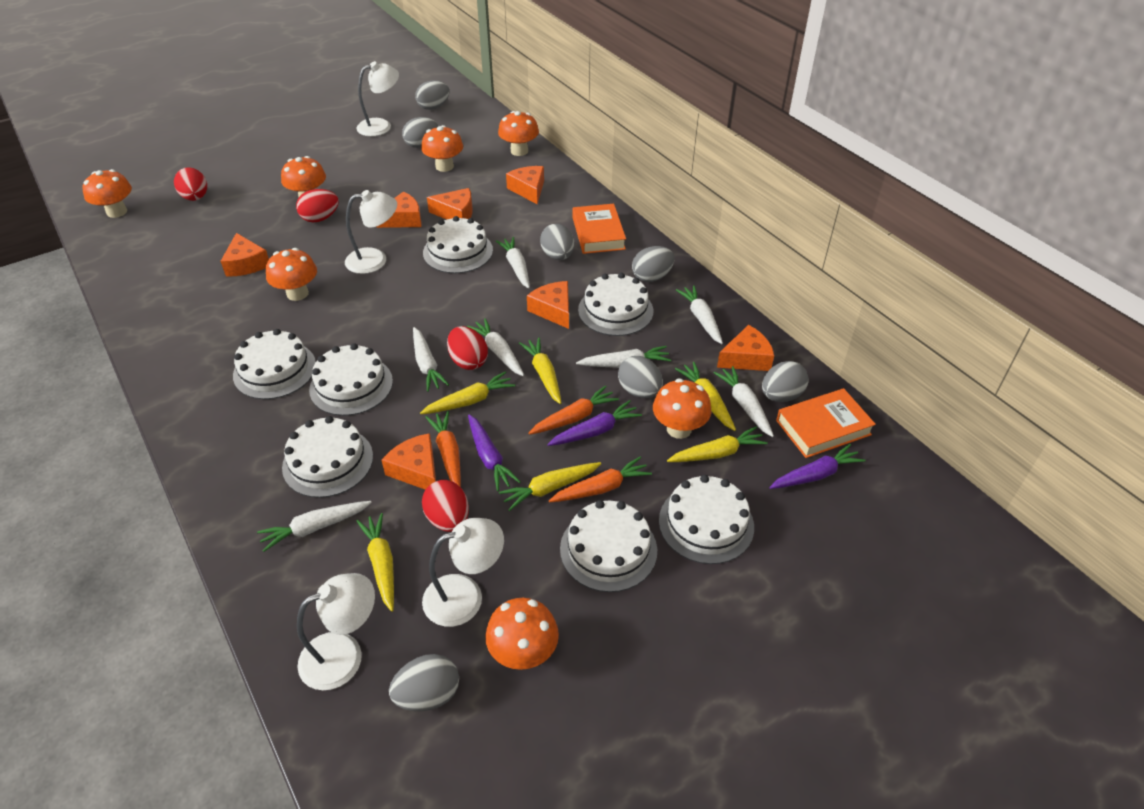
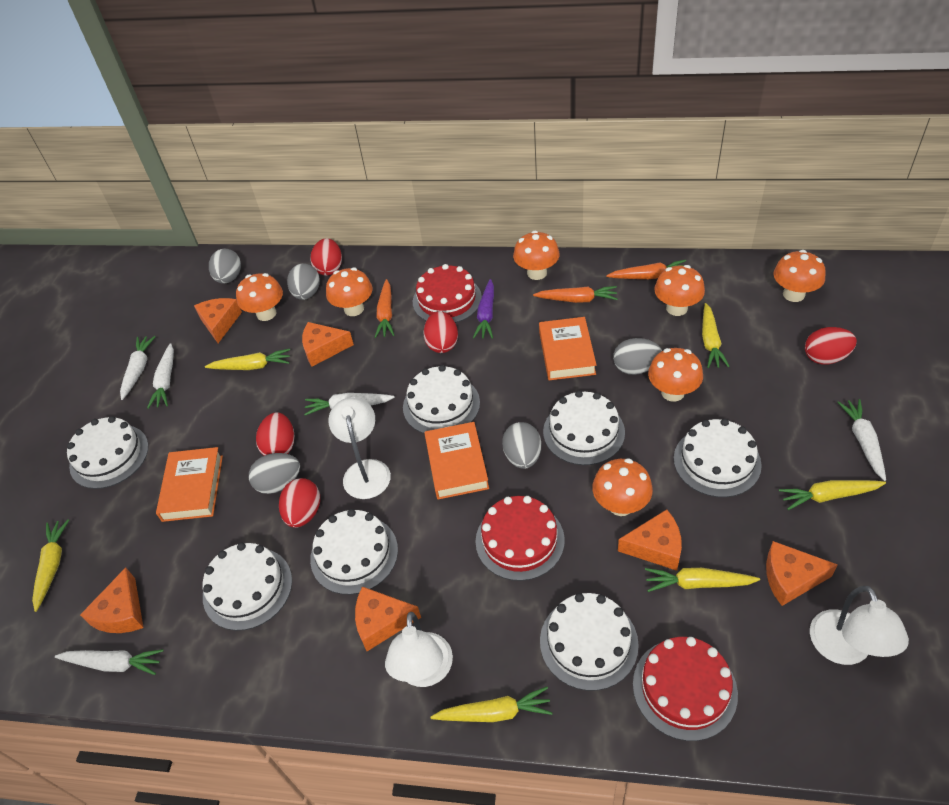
grey egg: 7 -> 5
orange book: 2 -> 3
orange cheese: 7 -> 6
purple carrot: 3 -> 1
red cake: 0 -> 3
red egg: 4 -> 5
white carrot: 7 -> 5
white lamp: 4 -> 3

